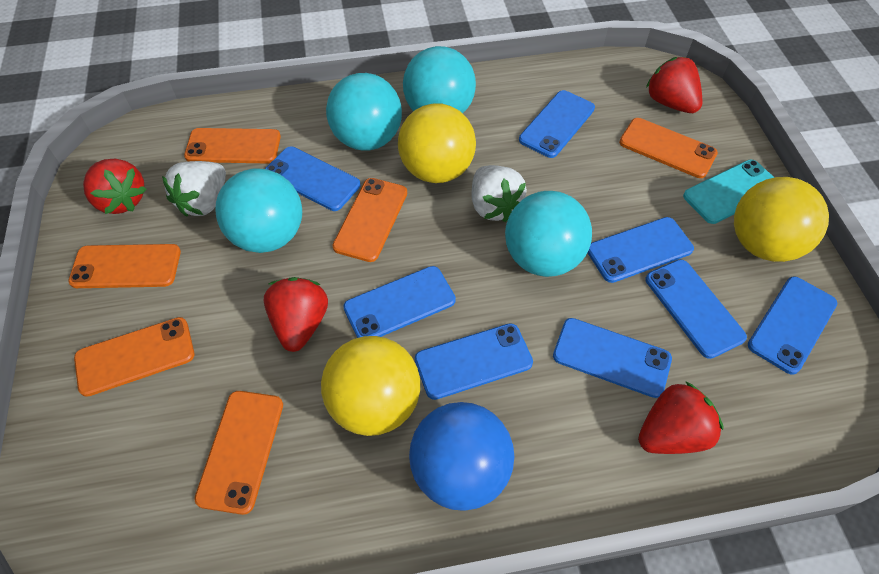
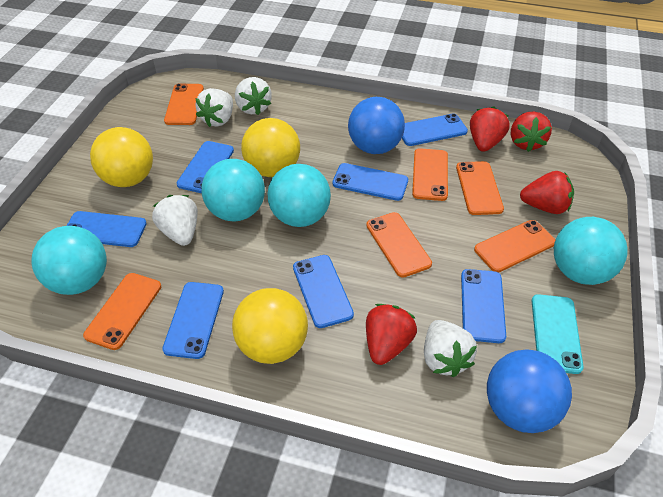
blue ball: 1 -> 2
blue phone: 8 -> 7
white strawberry: 2 -> 4

